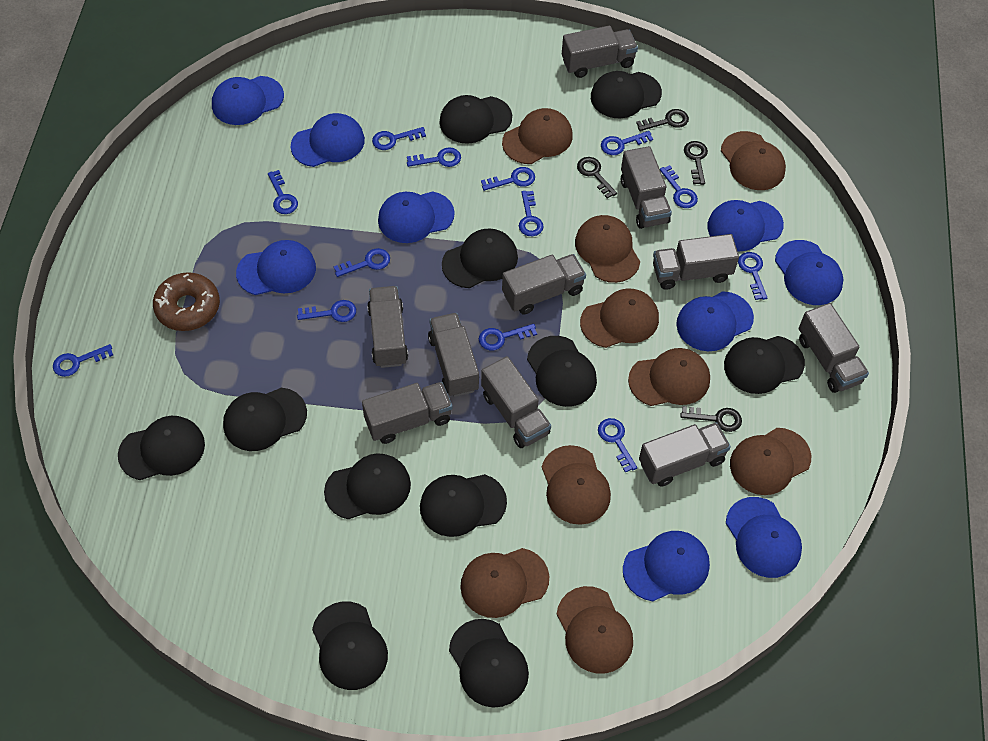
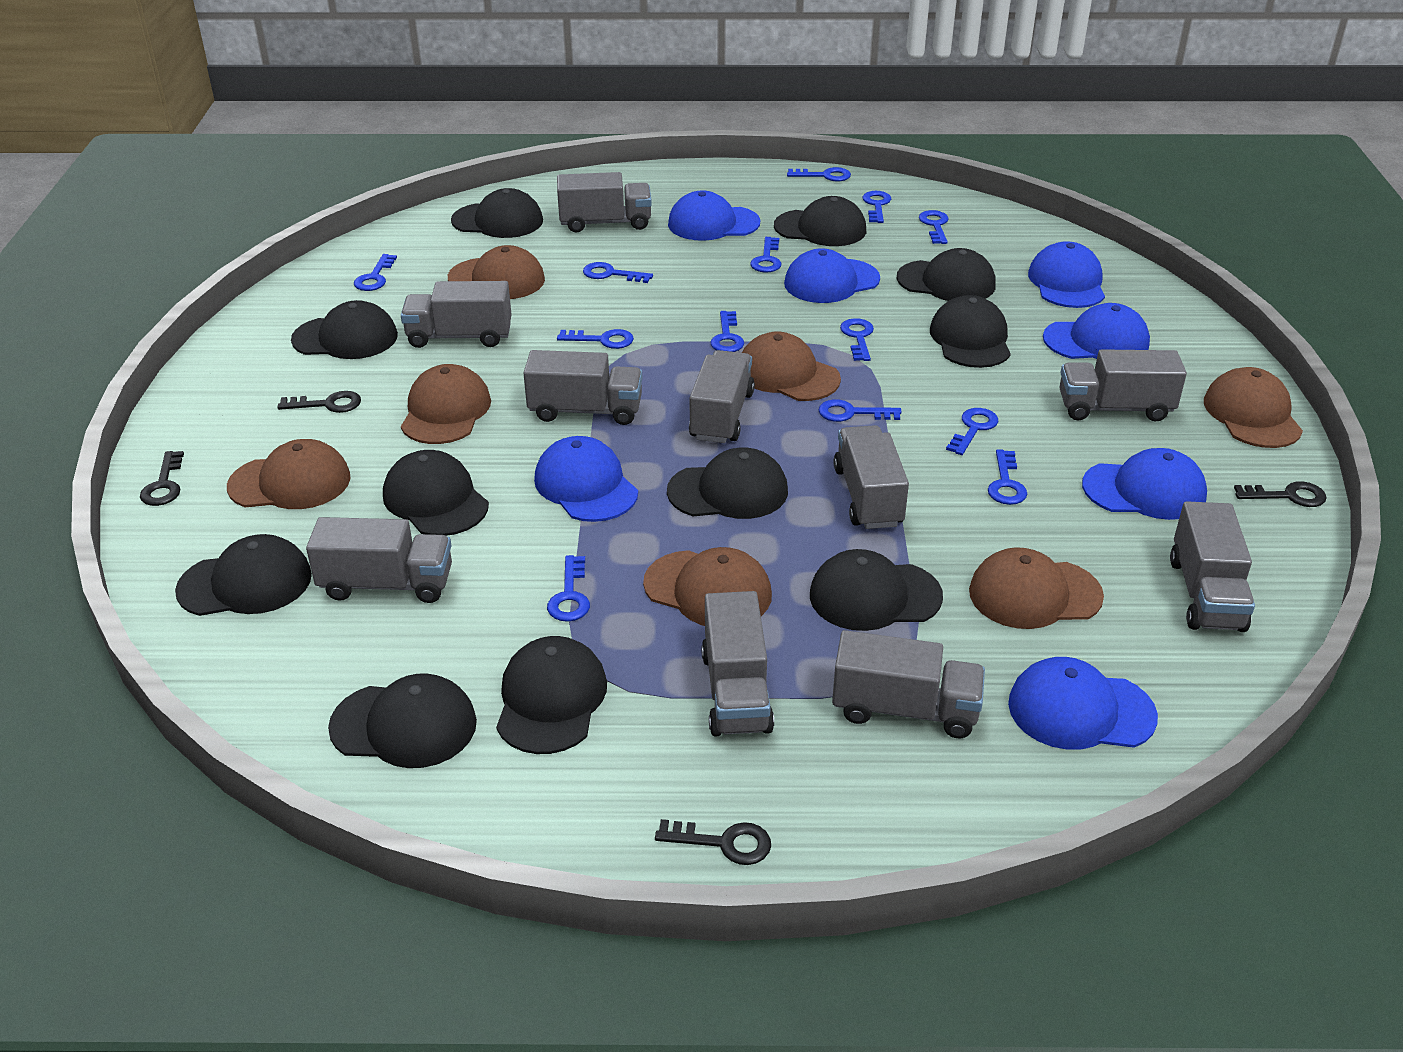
blue cap: 9 -> 7
brown cap: 9 -> 7
brown donut: 1 -> 0

